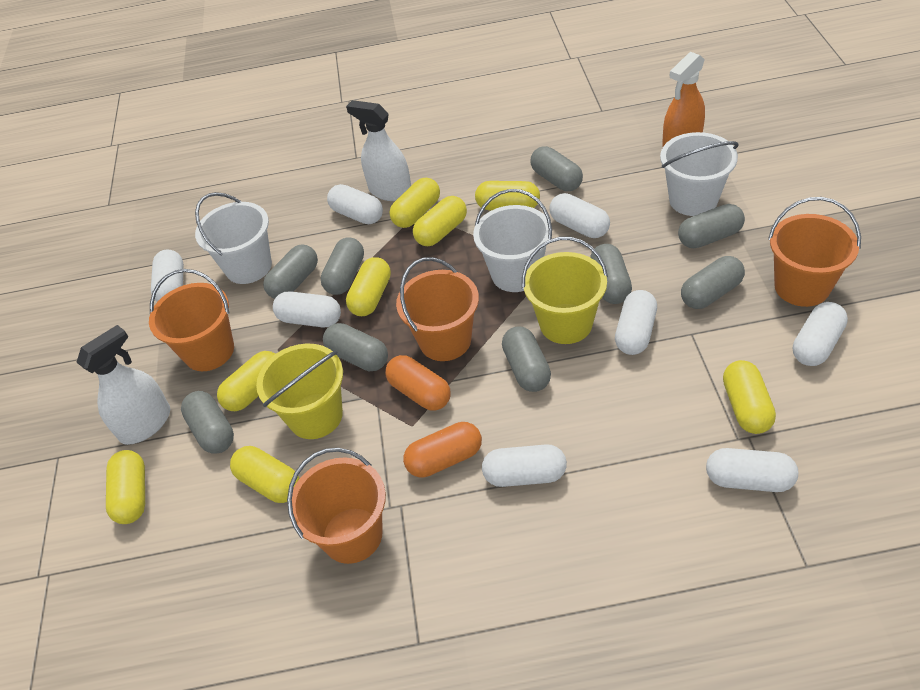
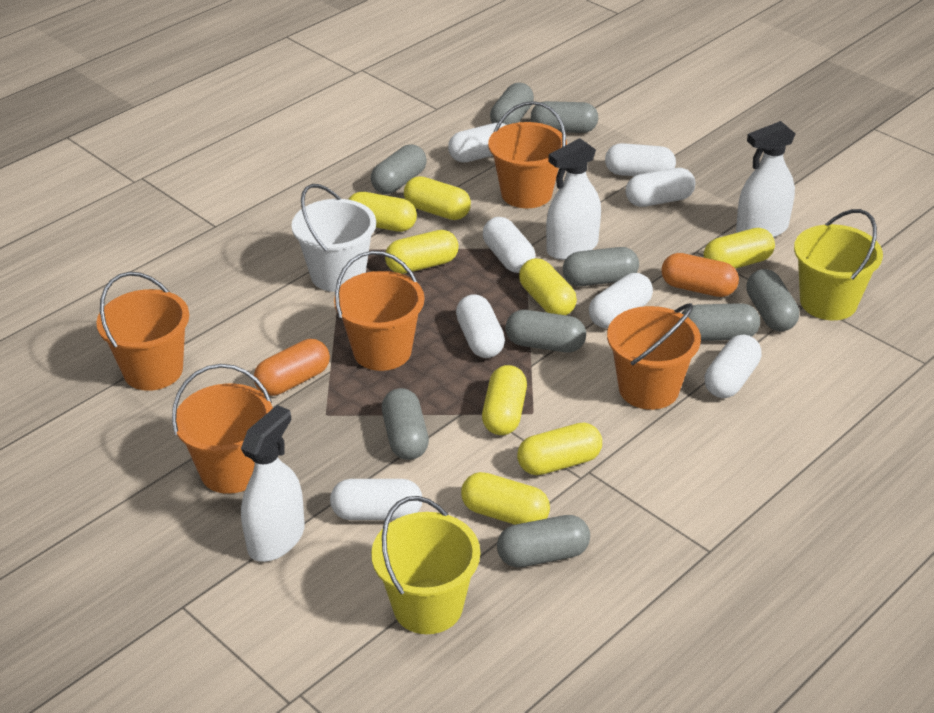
orange bucket: 4 -> 5
orange spray bottle: 1 -> 0
white bucket: 3 -> 1
white spray bottle: 2 -> 3

